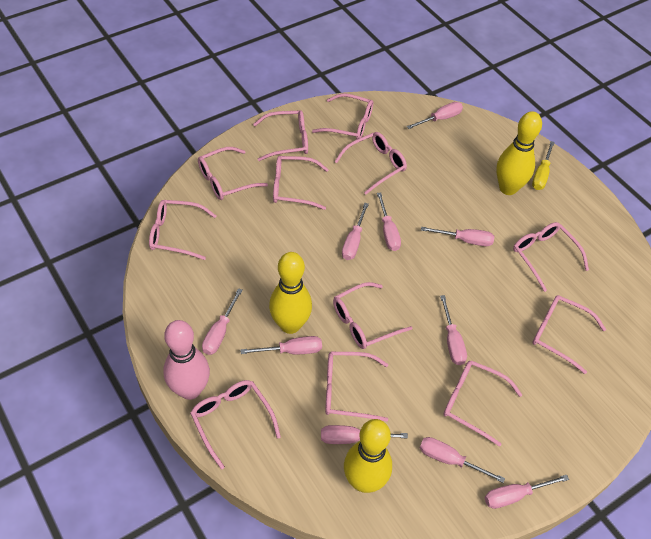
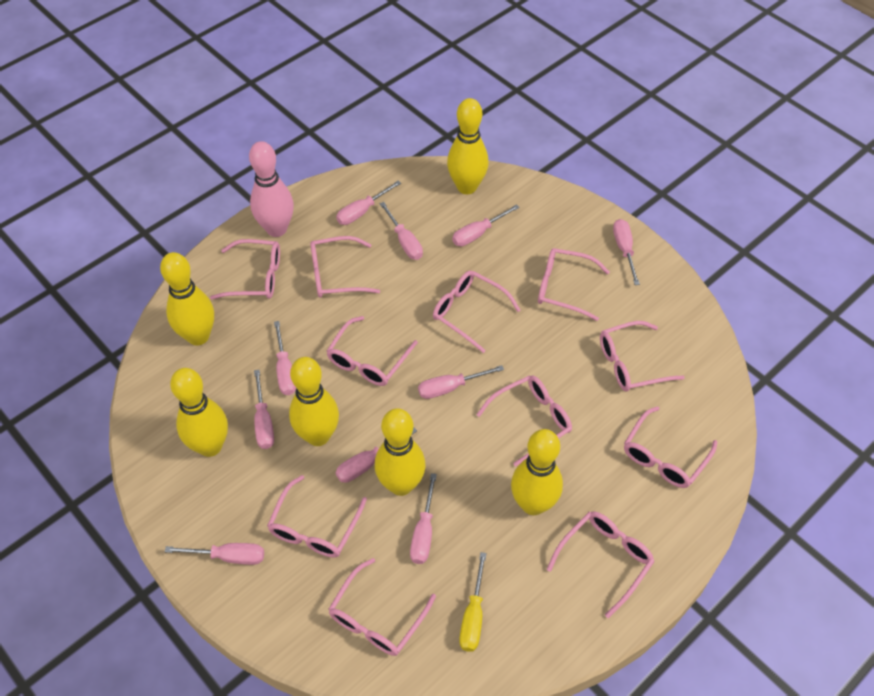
pink glasses: 12 -> 11
yellow bowling pin: 3 -> 6

